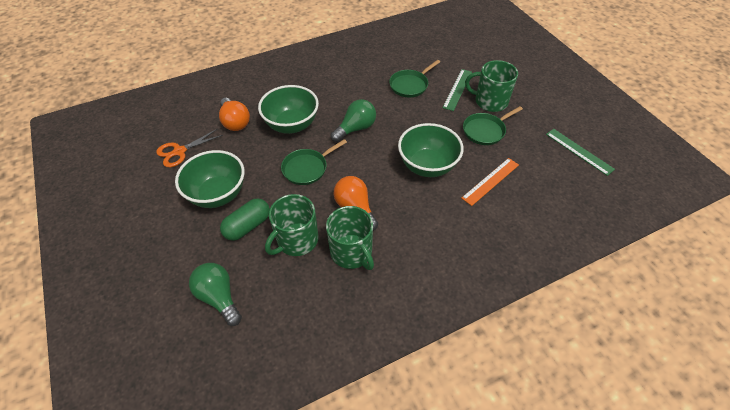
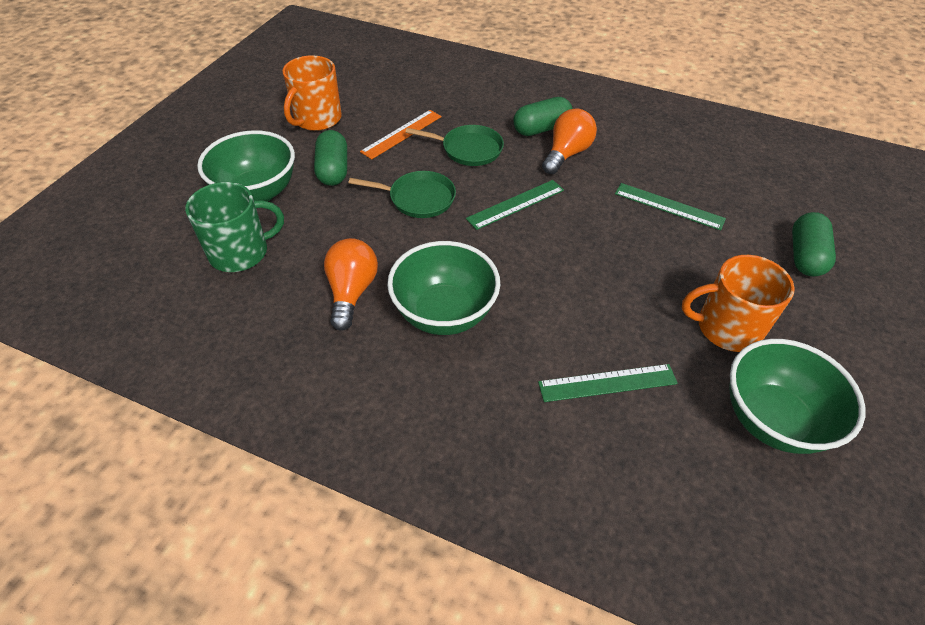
green capsule: 1 -> 3
green light bulb: 2 -> 0
green mug: 3 -> 1
green pan: 3 -> 2
green ruler: 2 -> 3
orange mug: 0 -> 2
orange scissors: 1 -> 0

